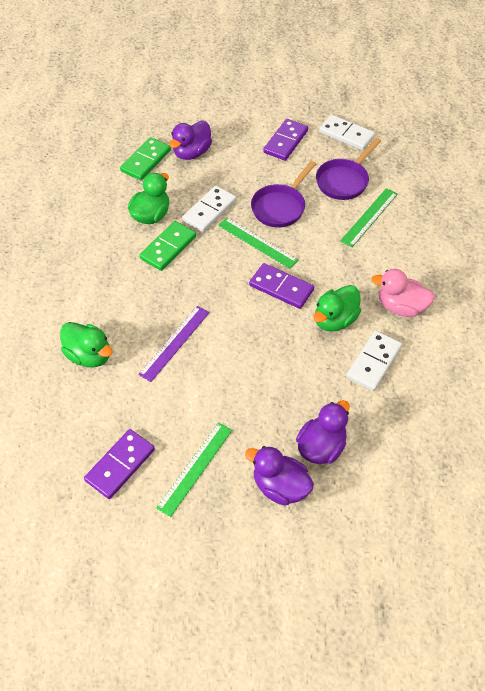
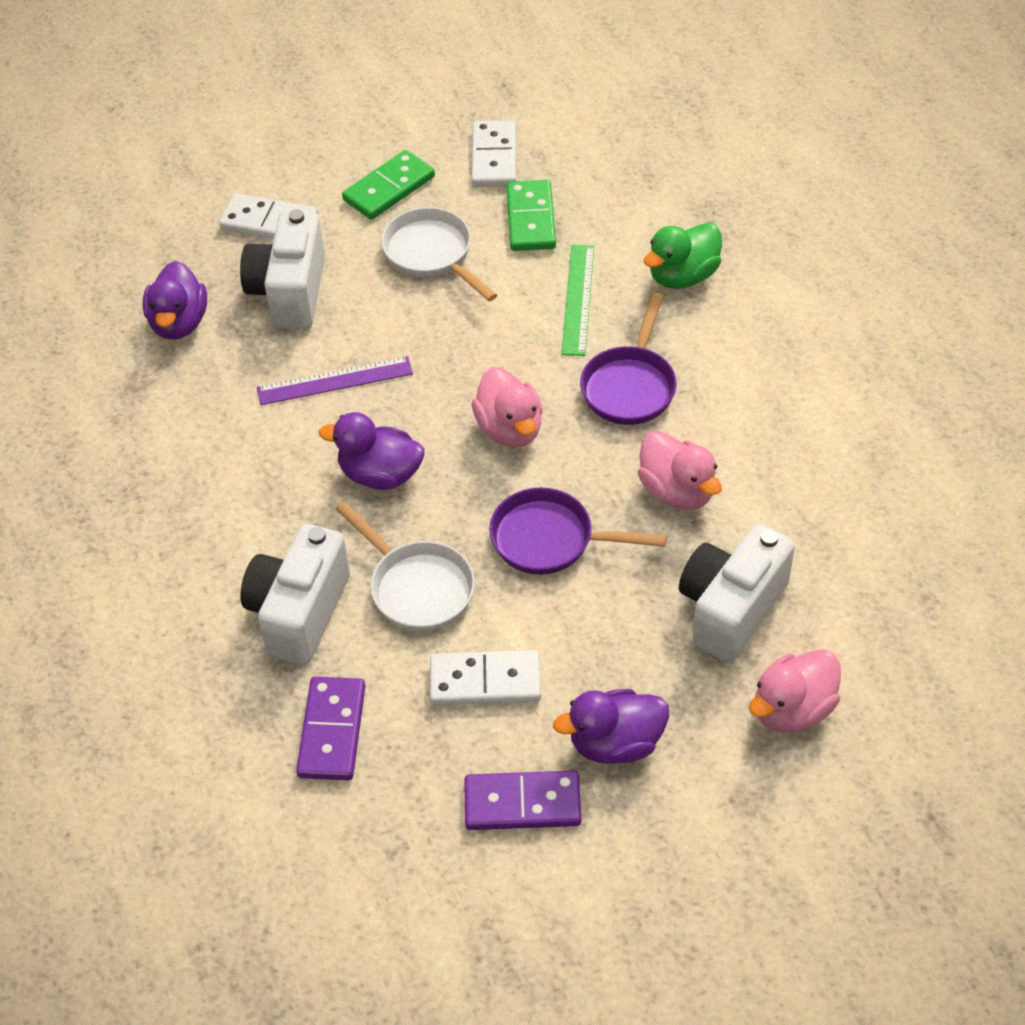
green duck: 3 -> 1
green ruler: 3 -> 1
pink duck: 1 -> 3
purple domino: 3 -> 2
white camera: 0 -> 3
white pan: 0 -> 2

